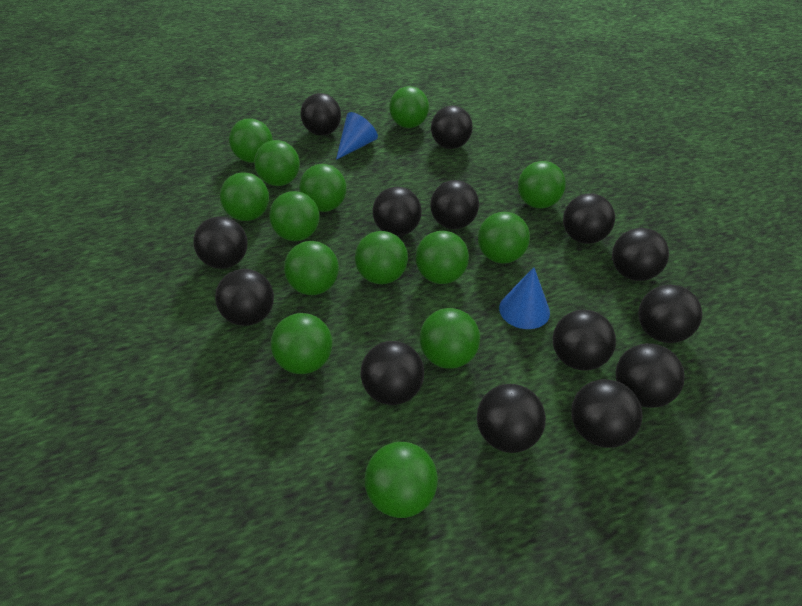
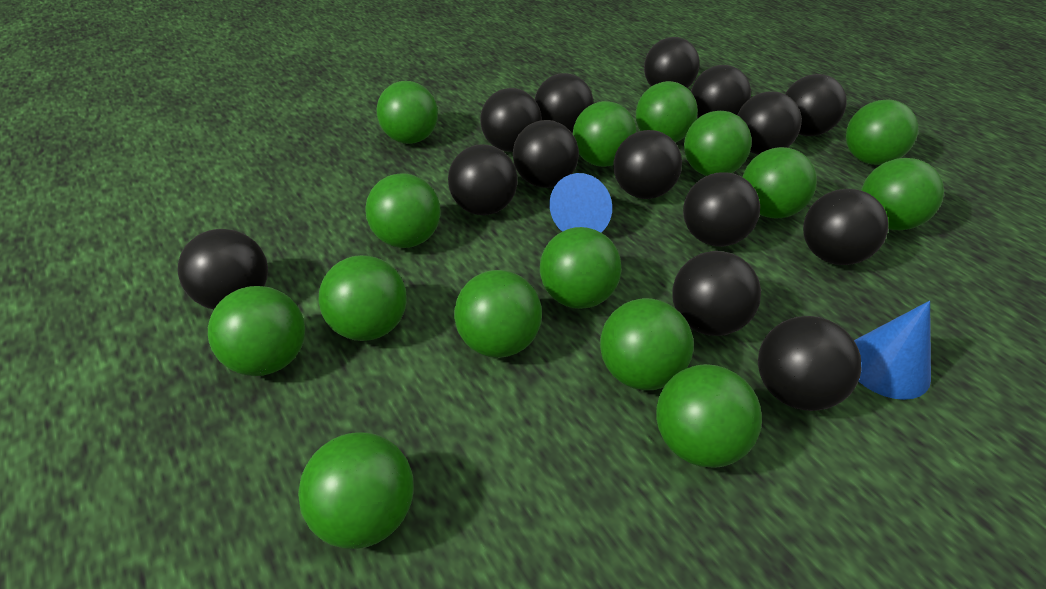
green ball: 14 -> 15

